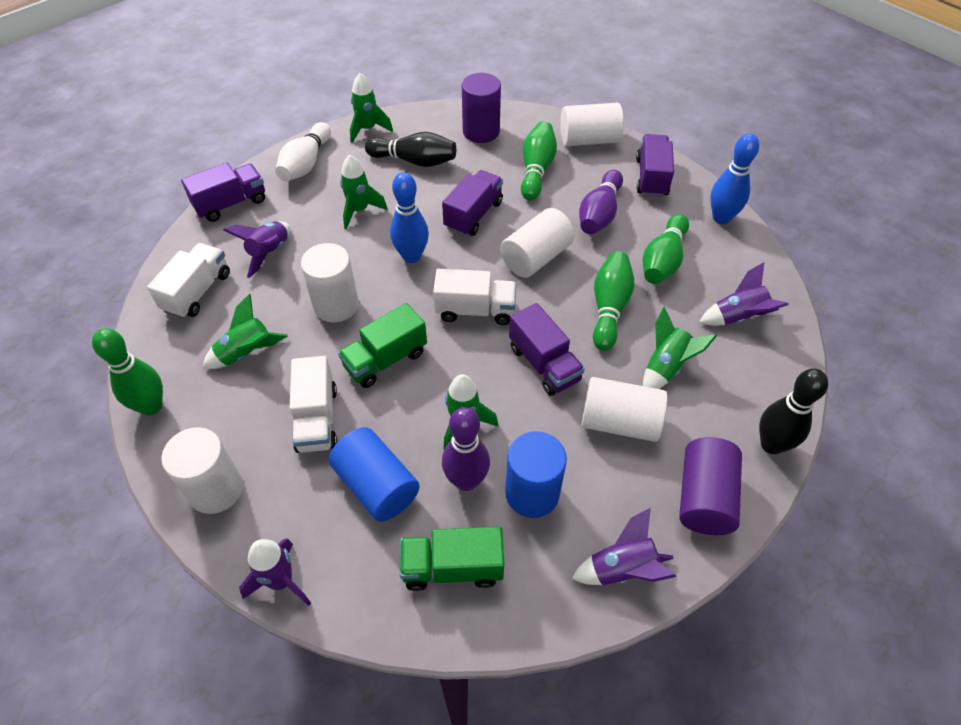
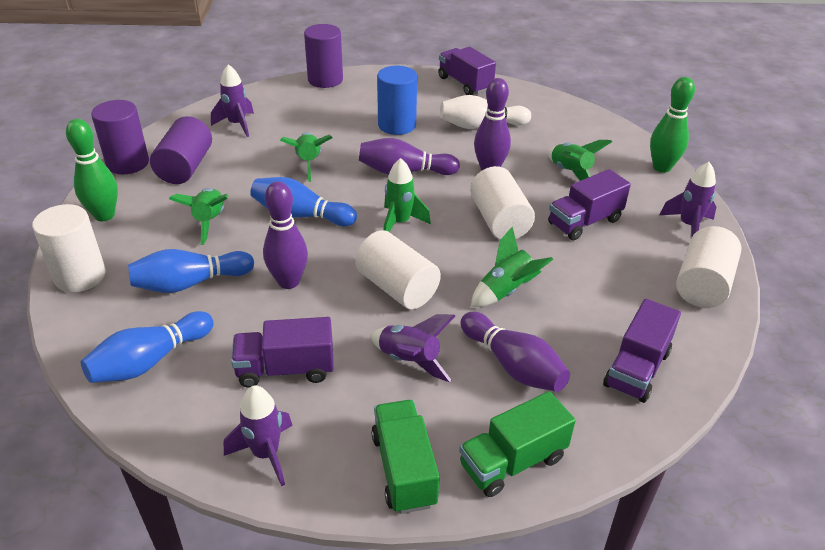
black bowling pin: 2 -> 0
blue bowling pin: 2 -> 3
blue cylinder: 2 -> 1
green bowling pin: 4 -> 2
purple bowling pin: 2 -> 4
purple cylinder: 2 -> 3
white cylinder: 5 -> 4
white truck: 3 -> 0

